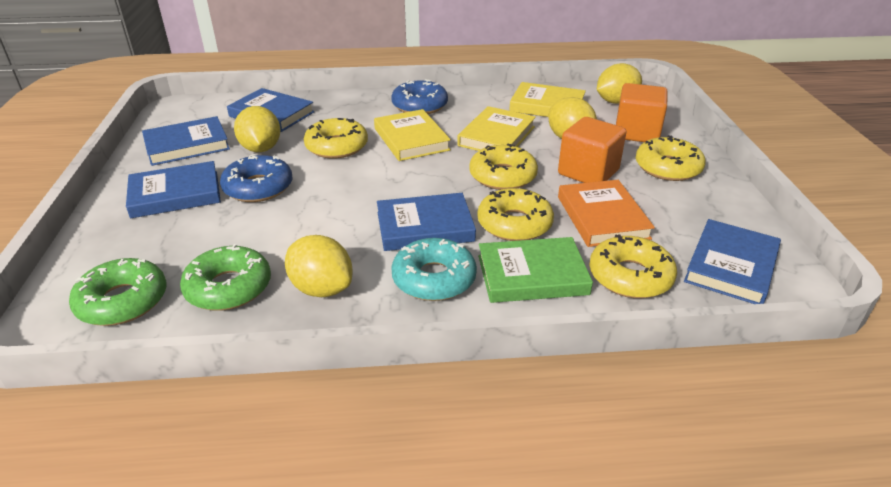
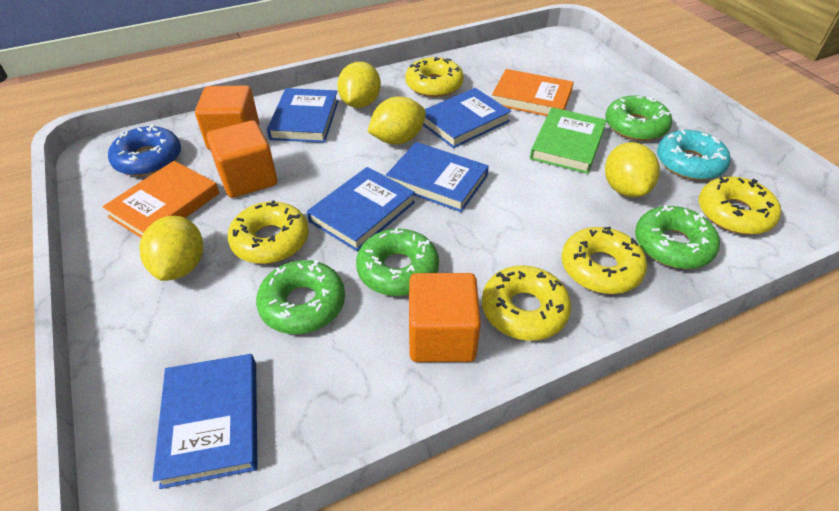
blue donut: 2 -> 1
green donut: 2 -> 4
orange book: 1 -> 2
orange cube: 2 -> 3
yellow book: 3 -> 0

